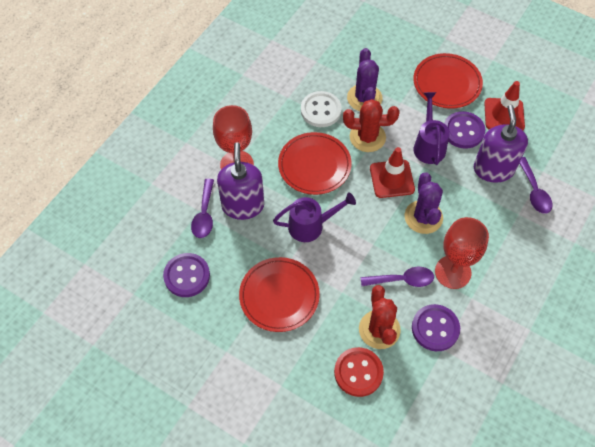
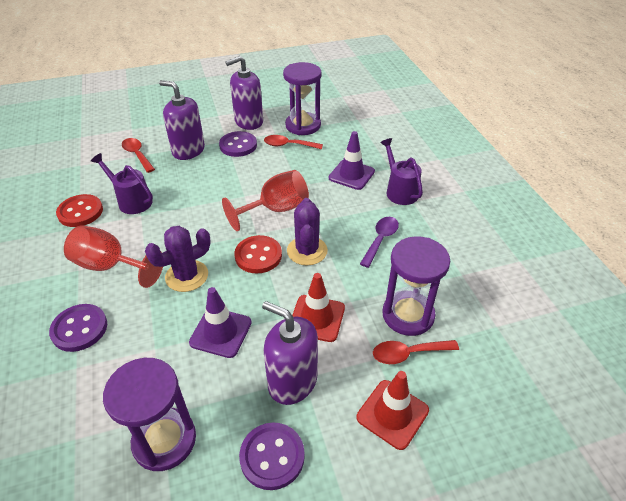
purple hourglass: 0 -> 3
purple soap dispenser: 2 -> 3
purple spoon: 3 -> 1
purple traffic cone: 0 -> 2
red button: 1 -> 2
red cactus: 2 -> 0
red plate: 3 -> 0
red spoon: 0 -> 3
white button: 1 -> 0

